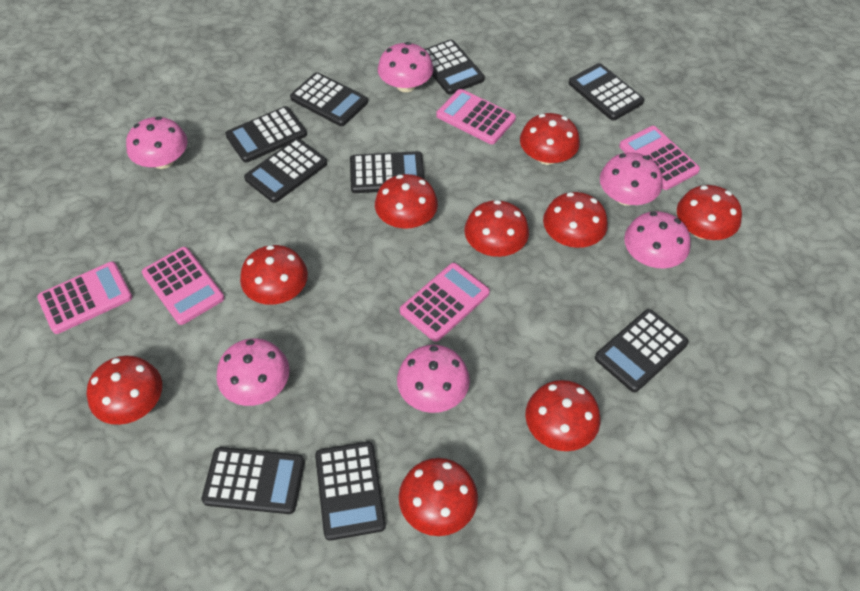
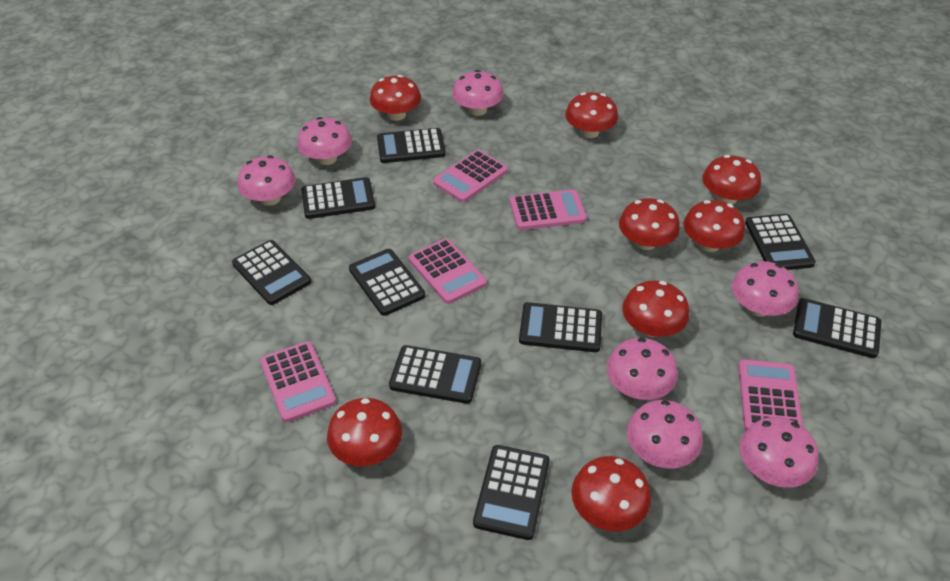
pink mushroom: 6 -> 7
red mushroom: 9 -> 8

